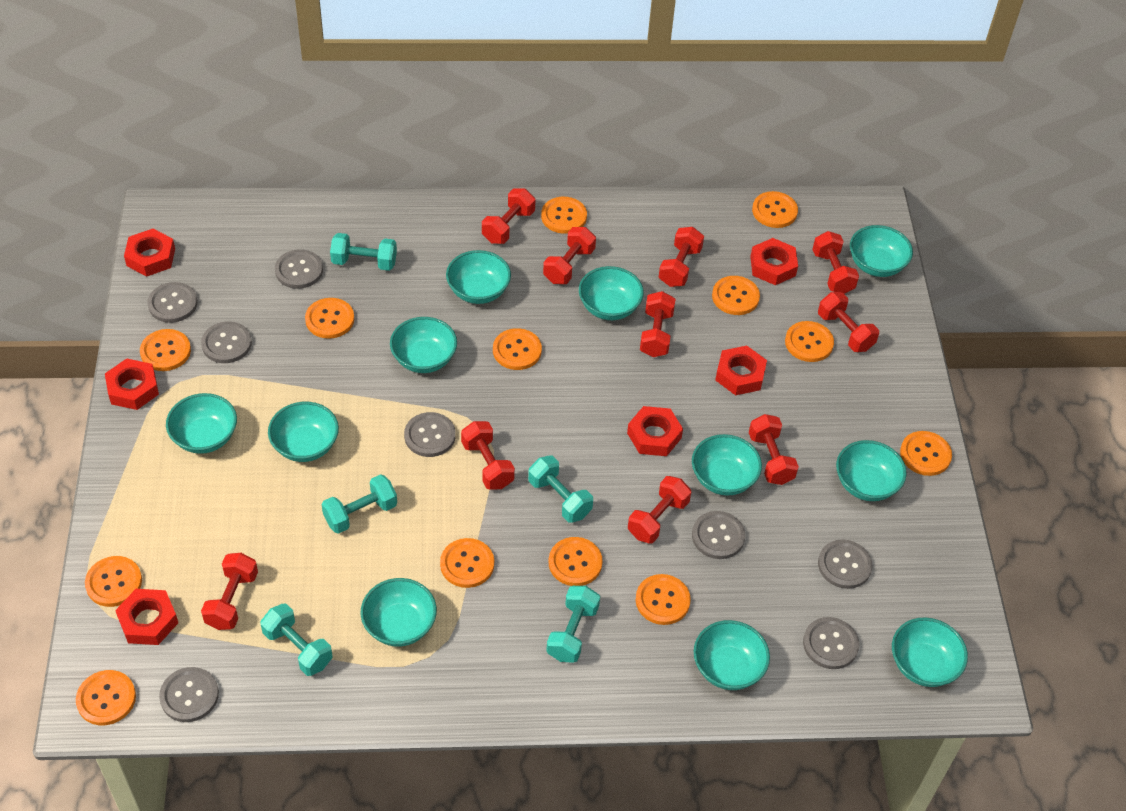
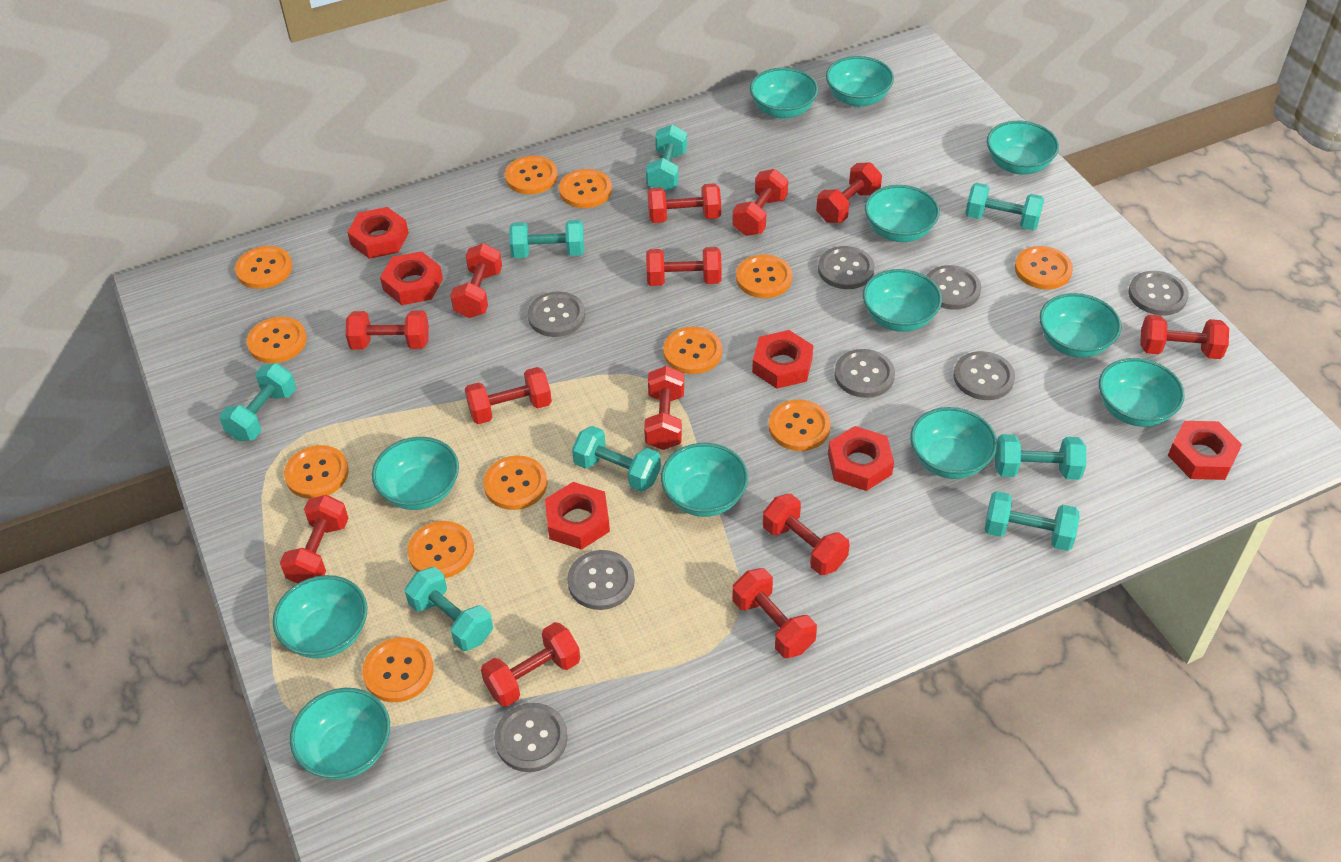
orange button: 13 -> 12
red dumbbell: 10 -> 13
turquoise bowl: 11 -> 12
turquoise dumbbell: 5 -> 8

